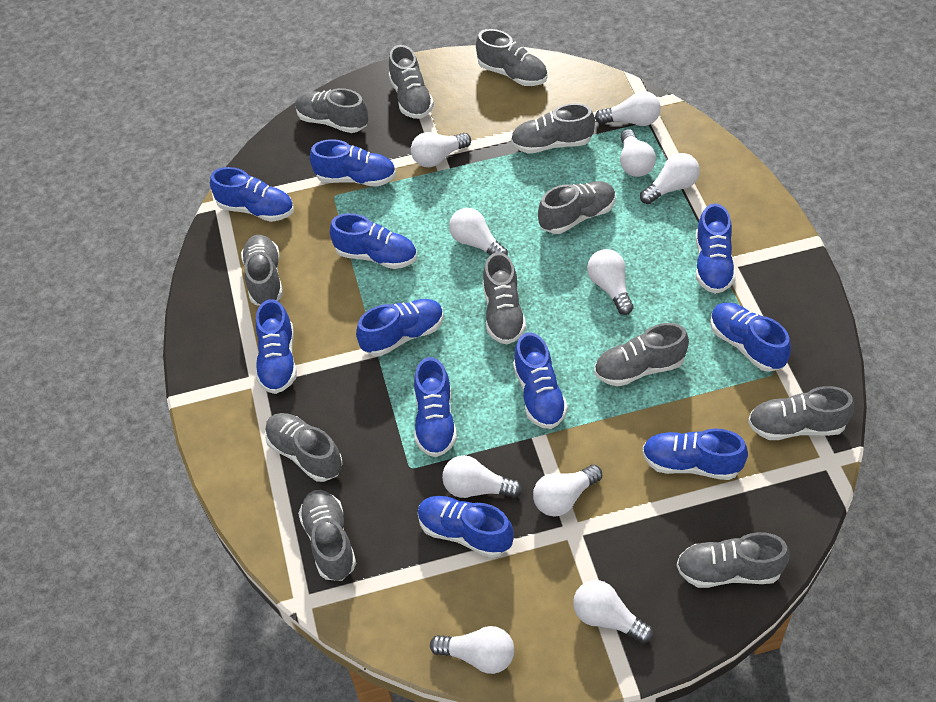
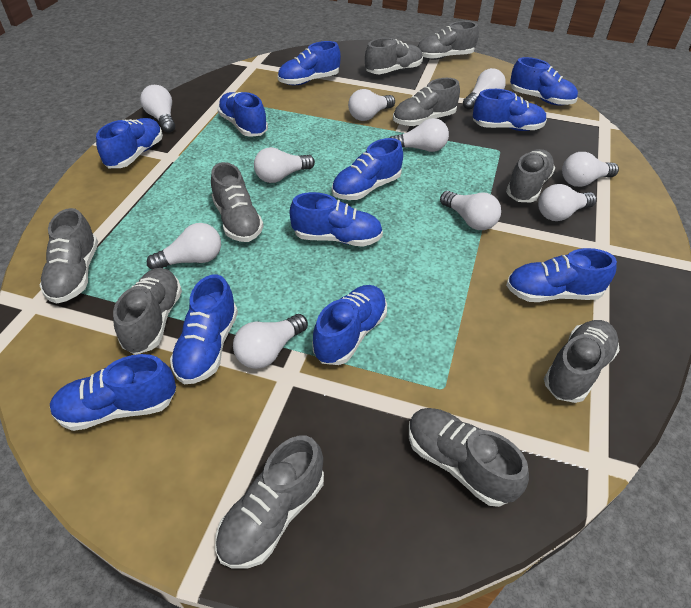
grey shoe: 12 -> 10

